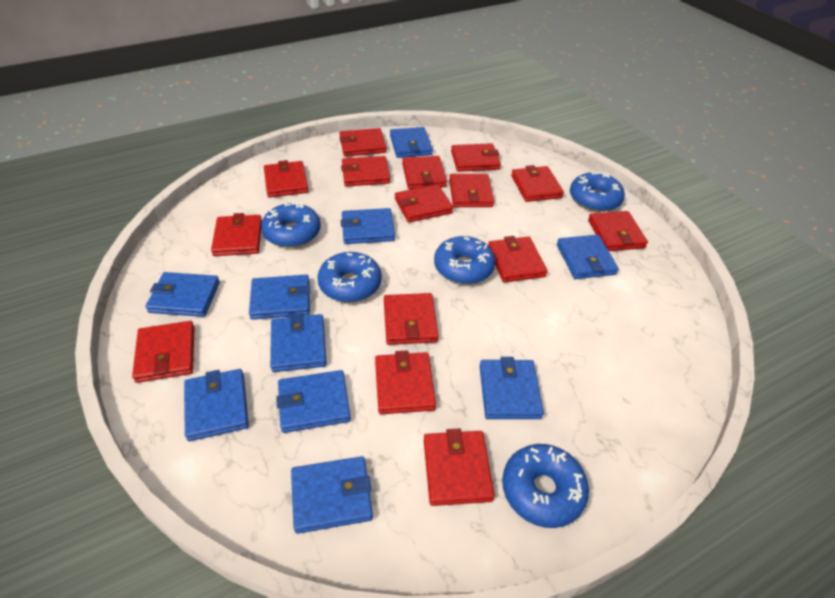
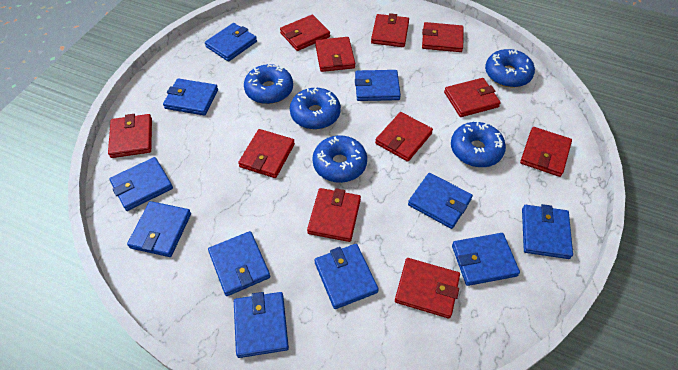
blue wallet: 10 -> 11
red wallet: 15 -> 11

